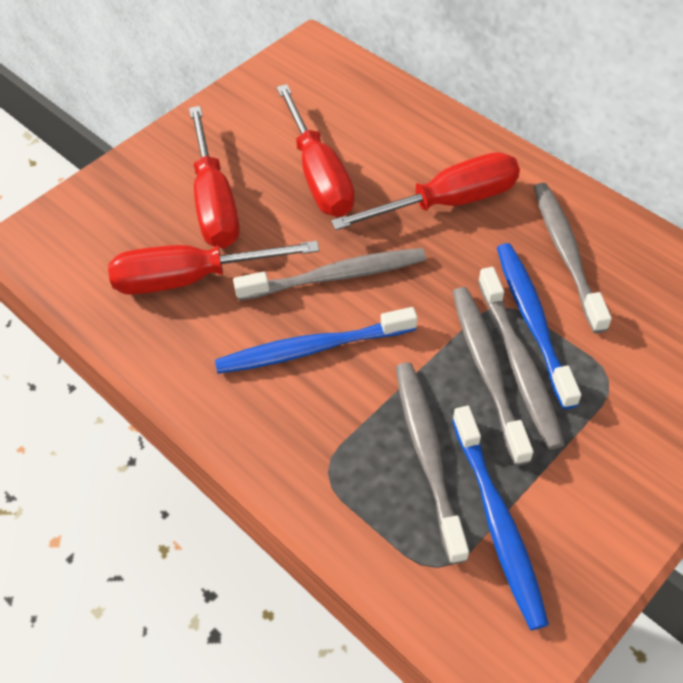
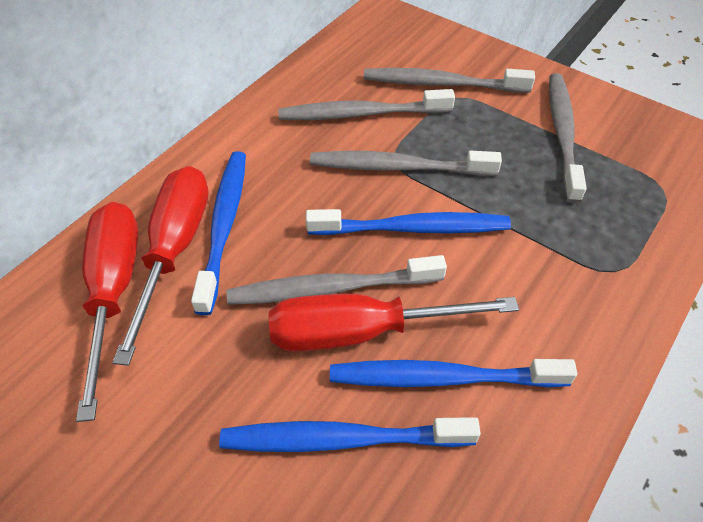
blue toothbrush: 3 -> 4
red screwdriver: 4 -> 3

